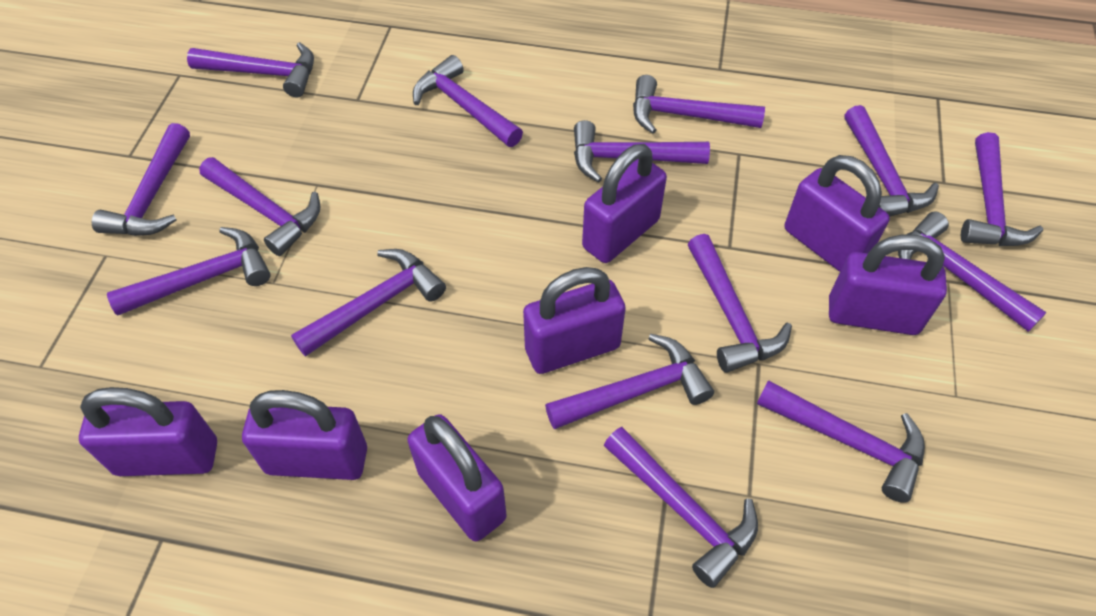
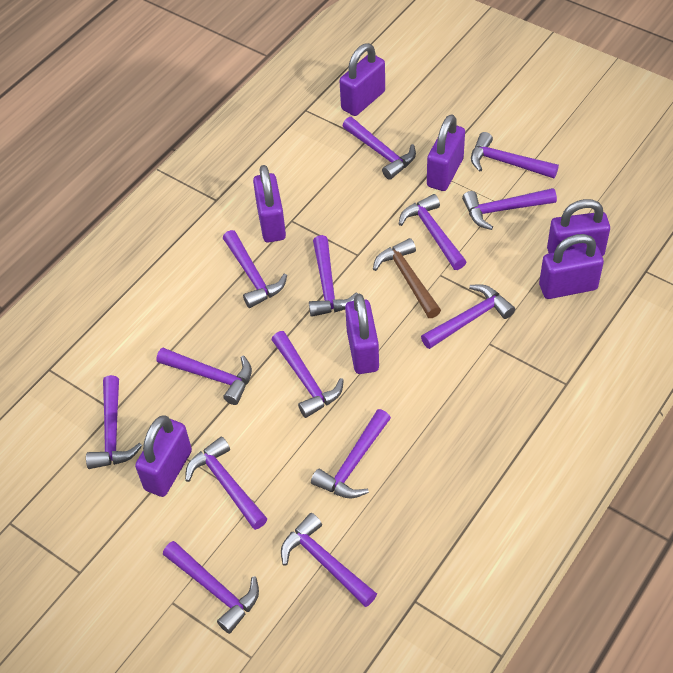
brown hammer: 0 -> 1
purple hammer: 15 -> 14

